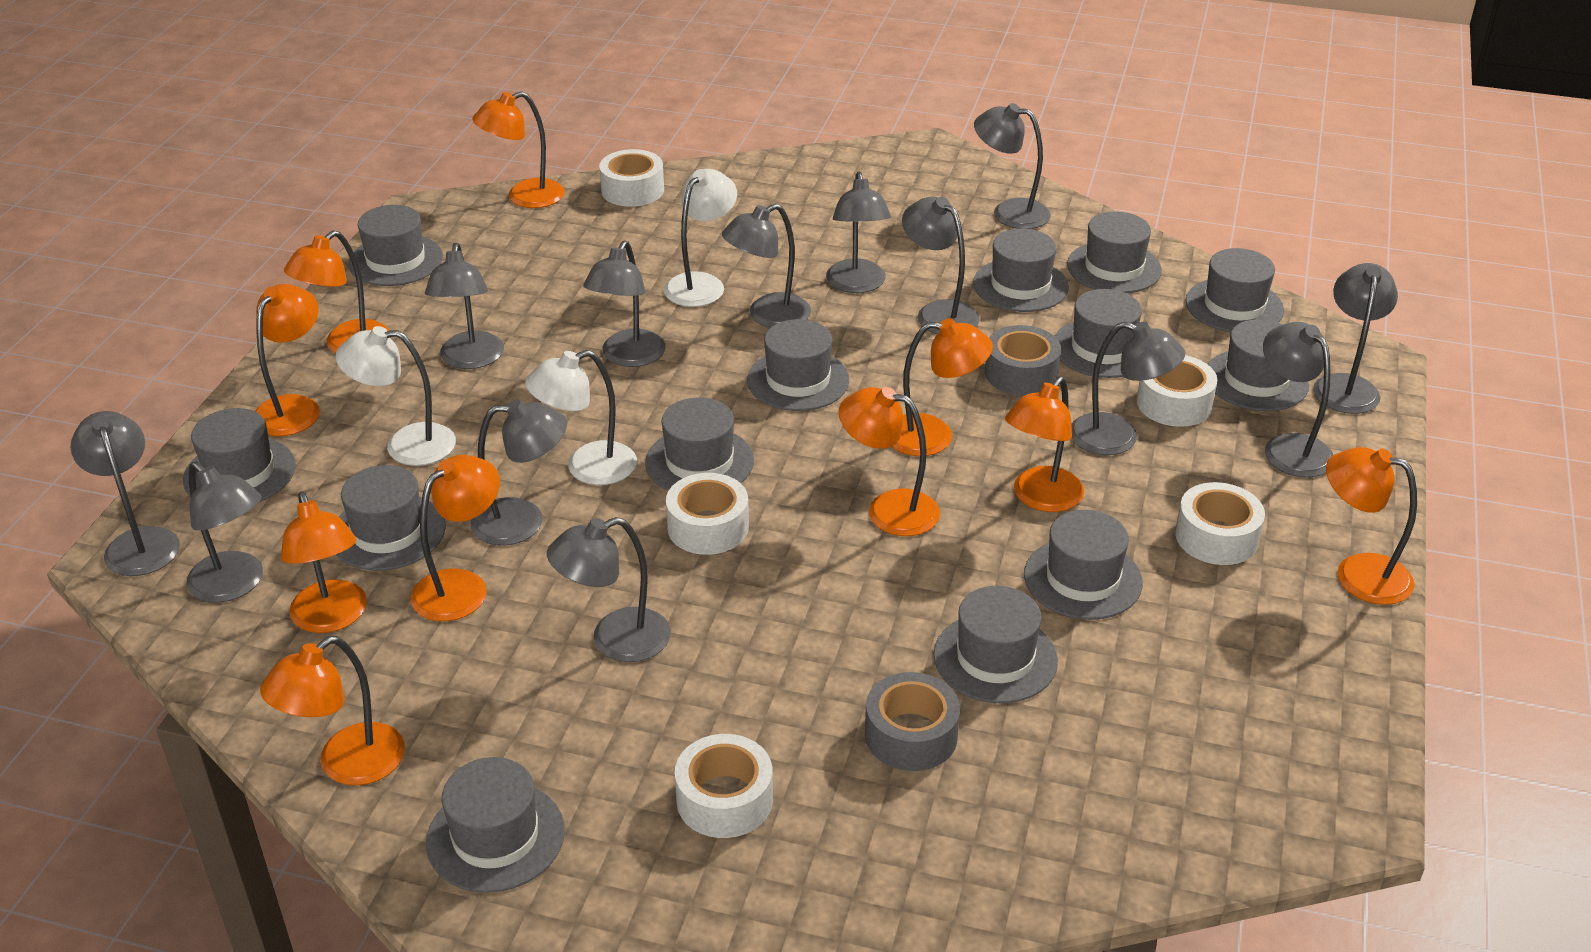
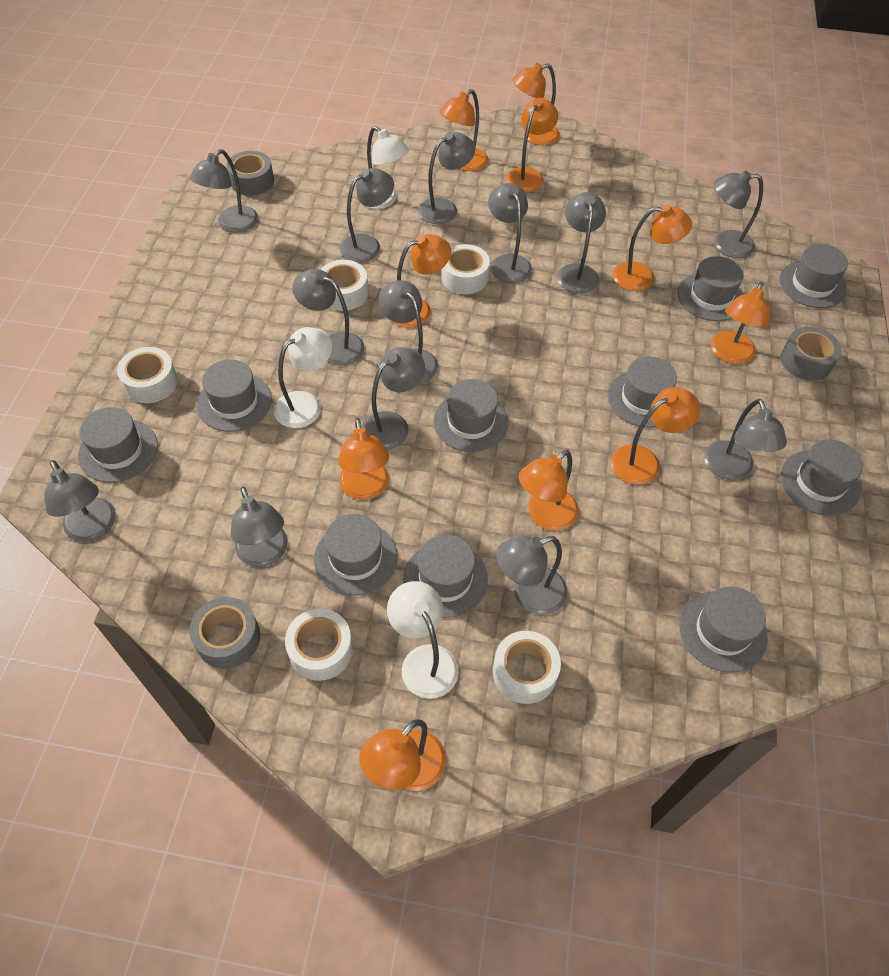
grey hat: 13 -> 10
grey tape: 2 -> 3

